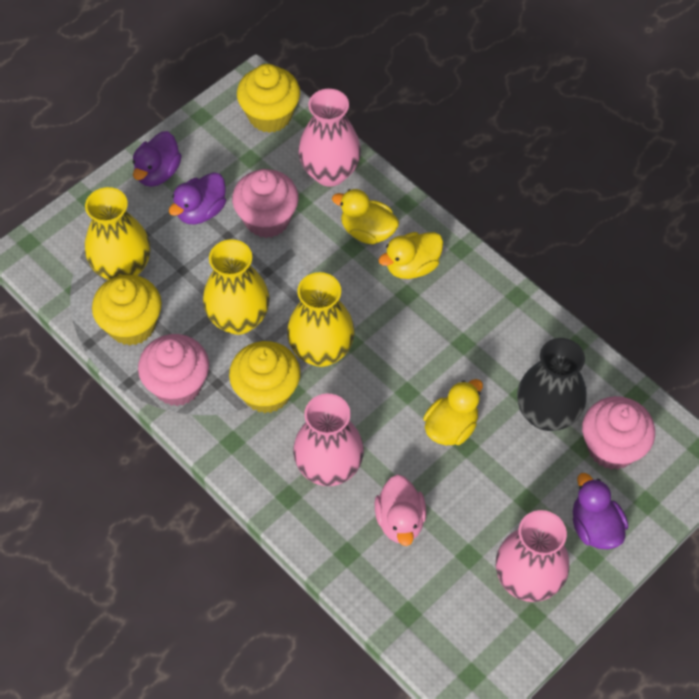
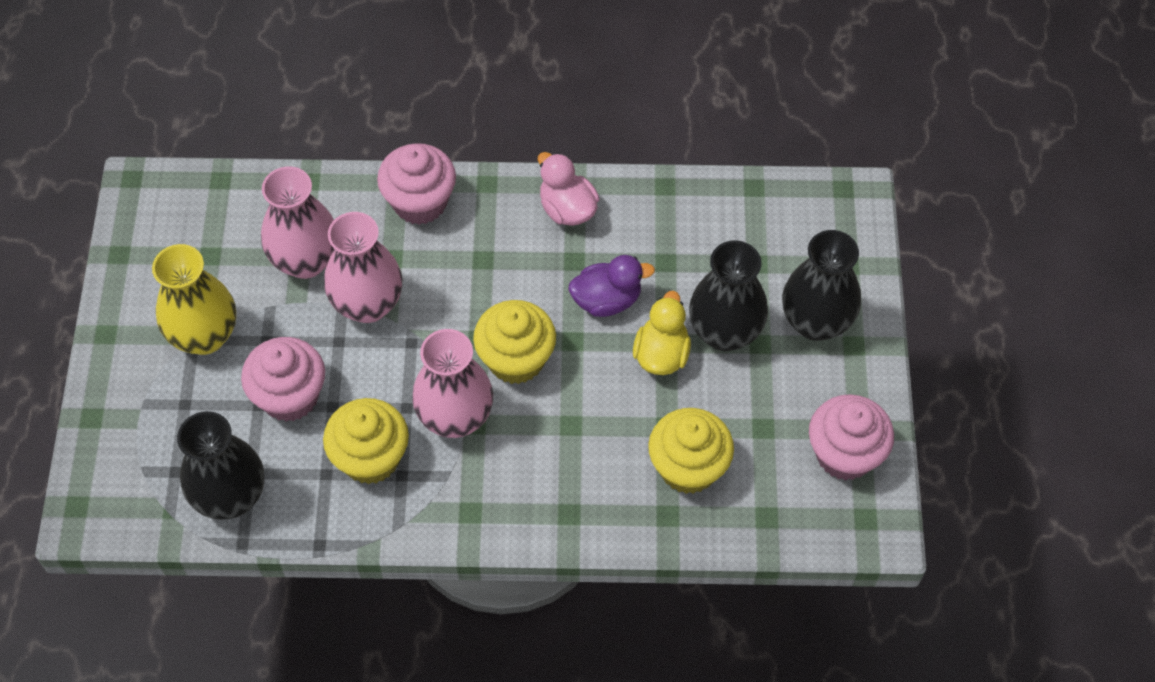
black vase: 1 -> 3
purple duck: 3 -> 1
yellow duck: 3 -> 1
yellow vase: 3 -> 1

